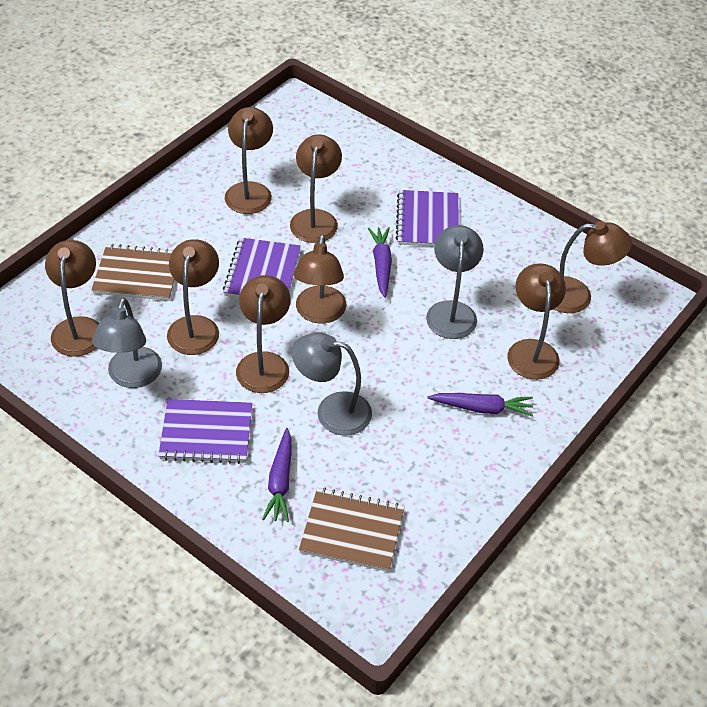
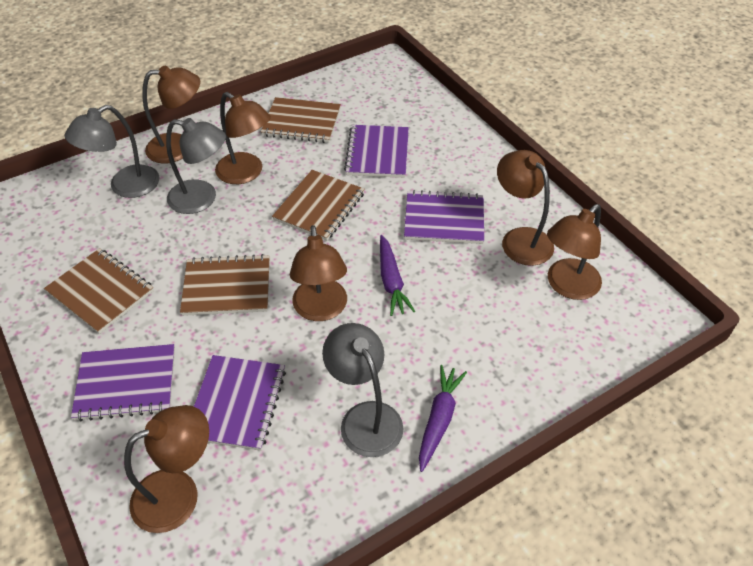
brown lamp: 8 -> 6
brown notebook: 2 -> 4
purple carrot: 3 -> 2
purple notebook: 3 -> 4

